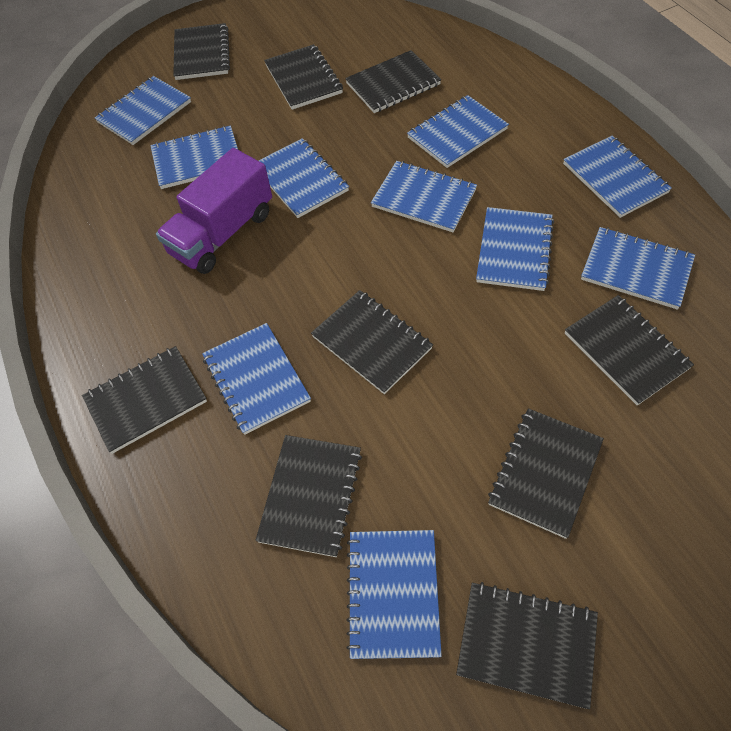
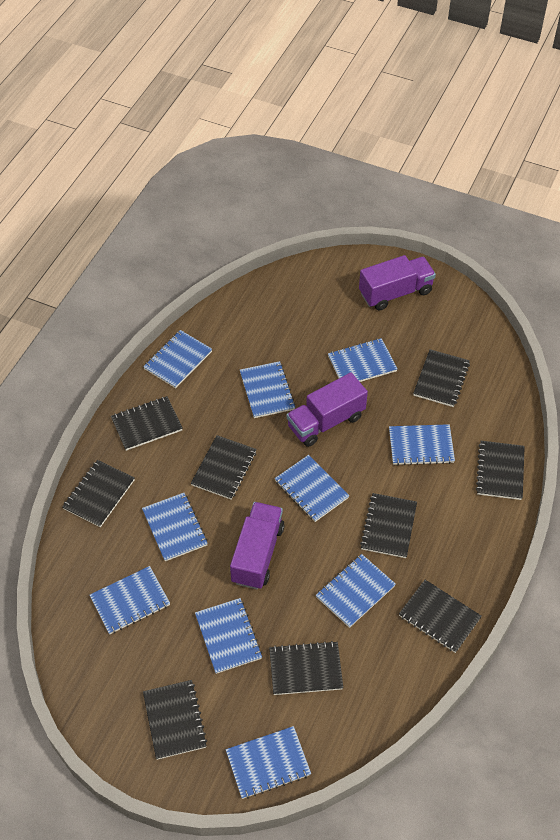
purple truck: 1 -> 3

